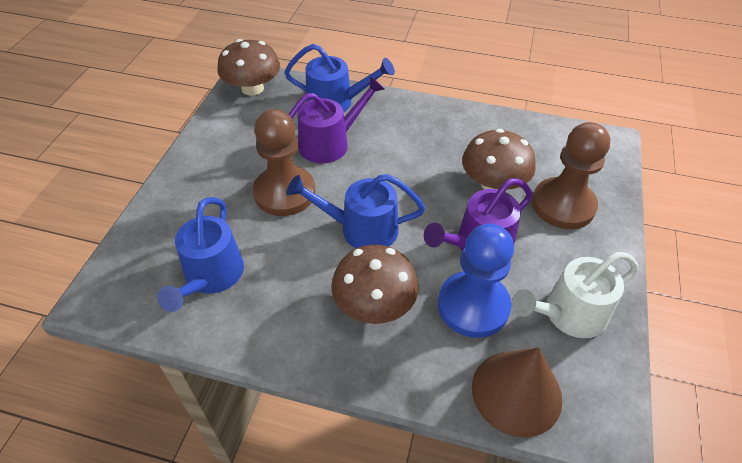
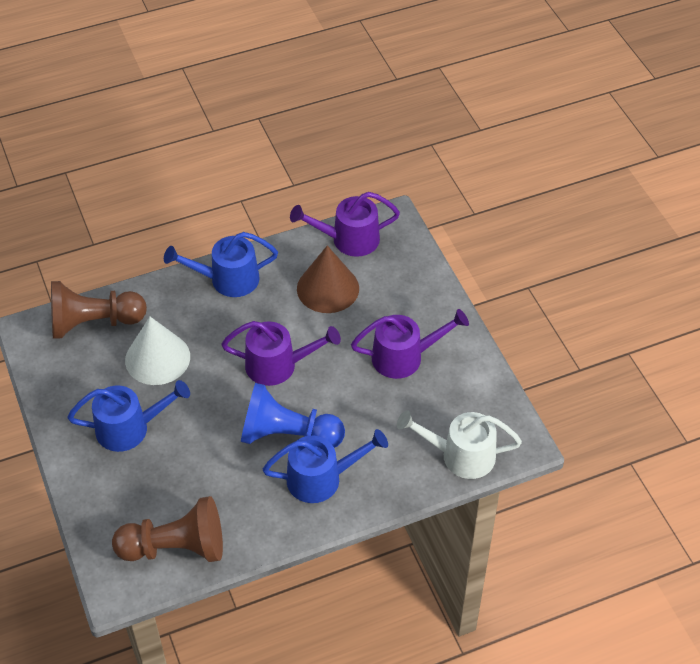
brown mushroom: 3 -> 0
purple watering can: 2 -> 3
white cone: 0 -> 1

